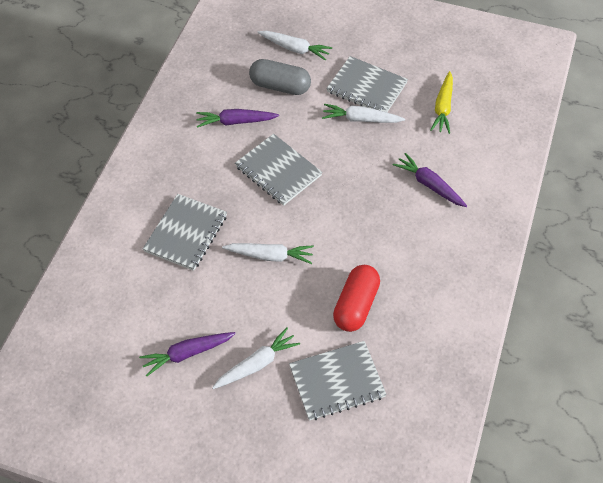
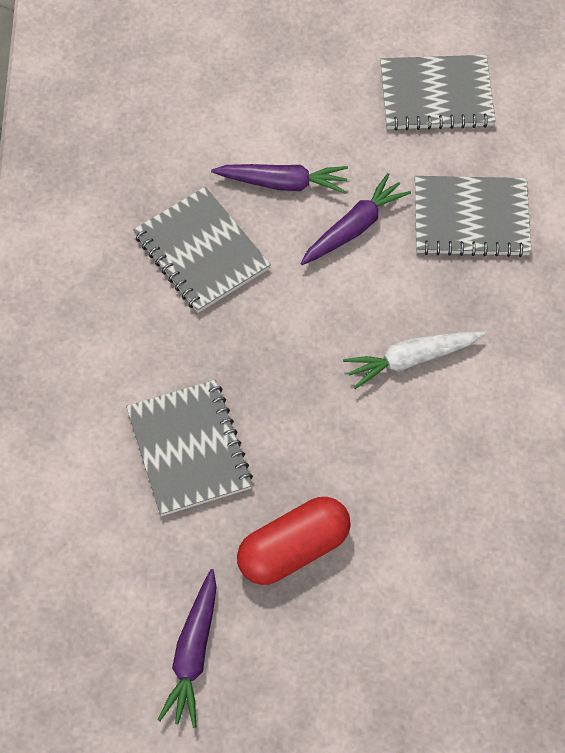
grey capsule: 1 -> 0
white carrot: 4 -> 1
yellow carrot: 1 -> 0

